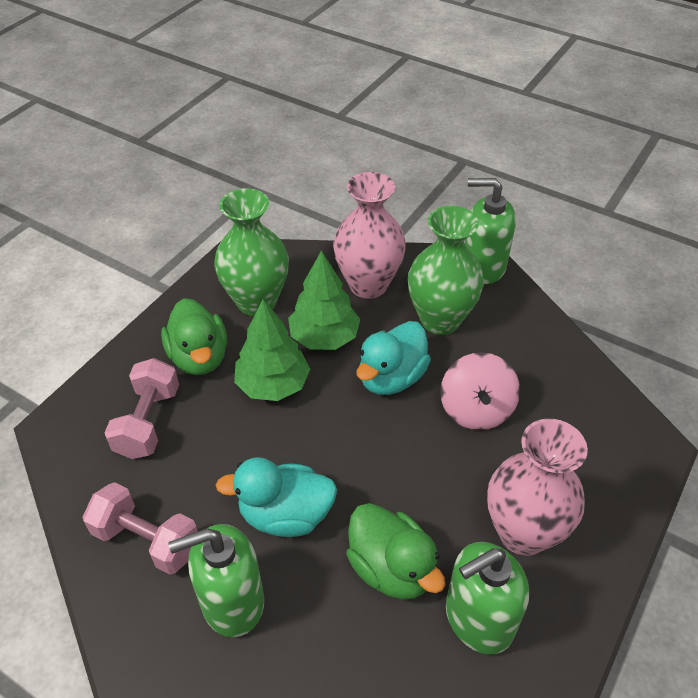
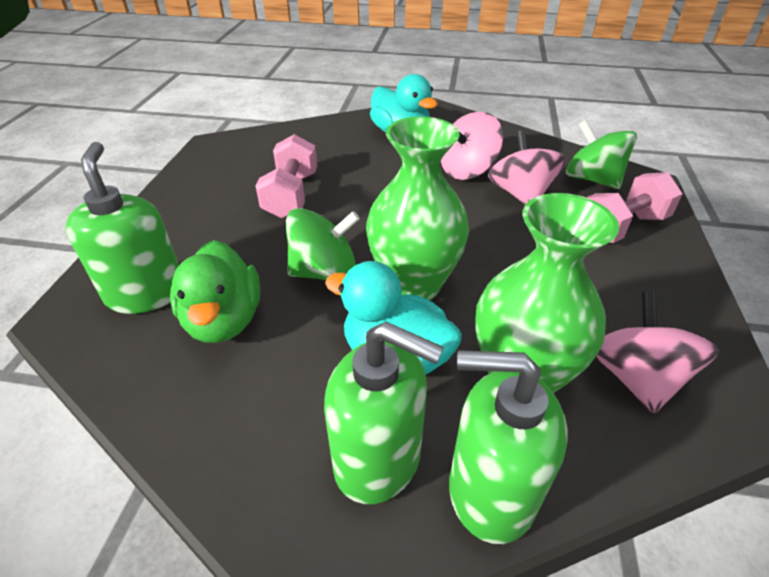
green duck: 2 -> 1
green spinning top: 0 -> 2
green tree: 2 -> 0
pink spinning top: 1 -> 3
pink vase: 2 -> 0

